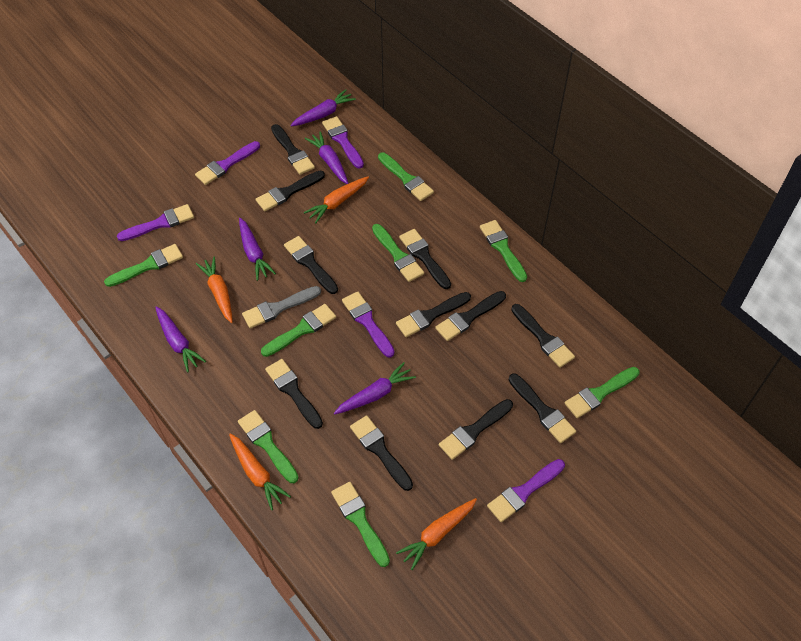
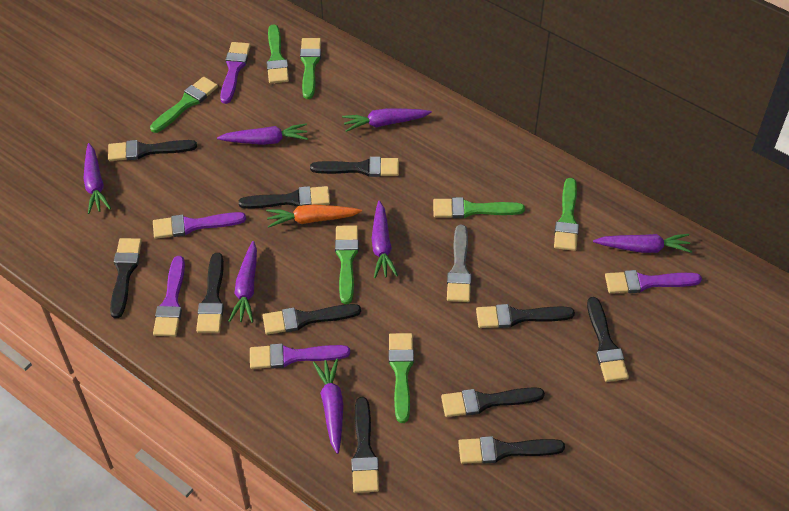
green brush: 8 -> 7
orange carrot: 4 -> 1
purple carrot: 5 -> 7

